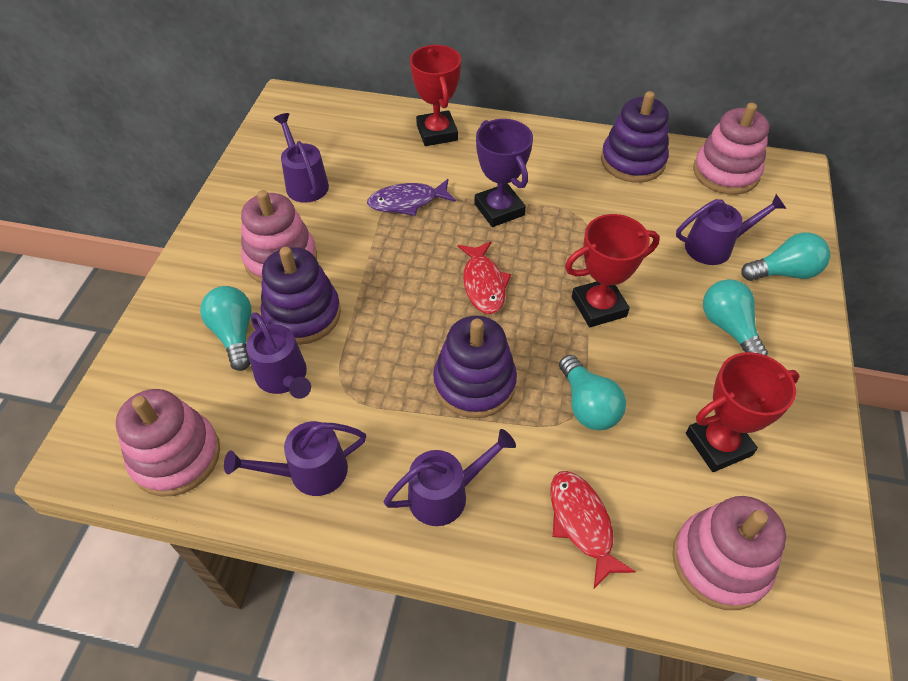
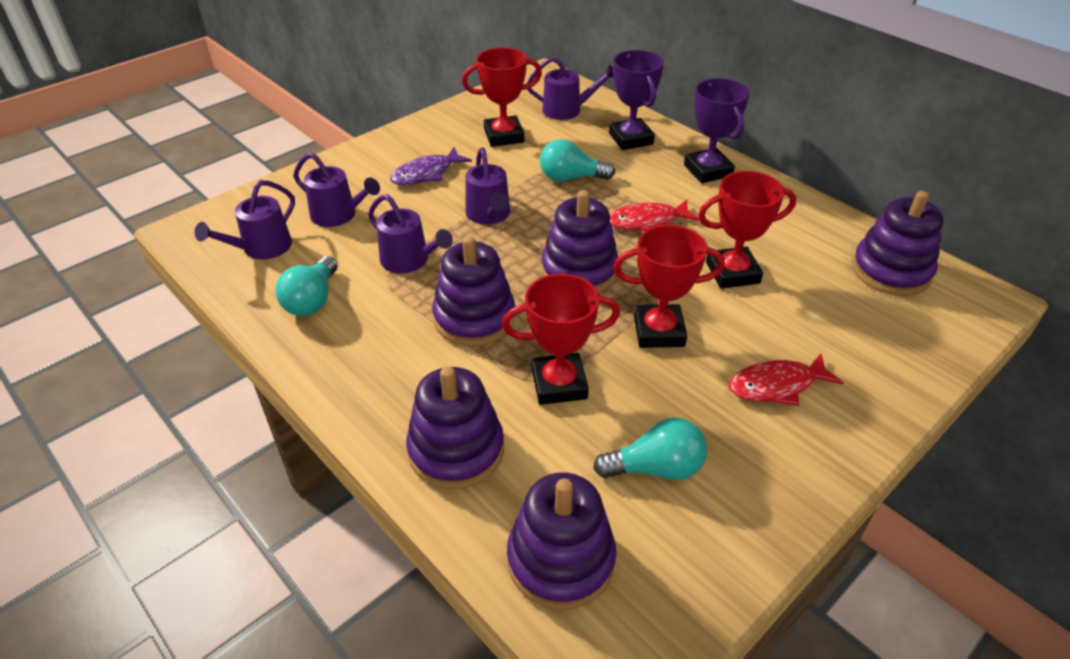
pink stacking toy: 4 -> 0
purple stacking toy: 3 -> 5
purple trophy: 1 -> 2
red trophy: 3 -> 4
turquoise light bulb: 4 -> 3

